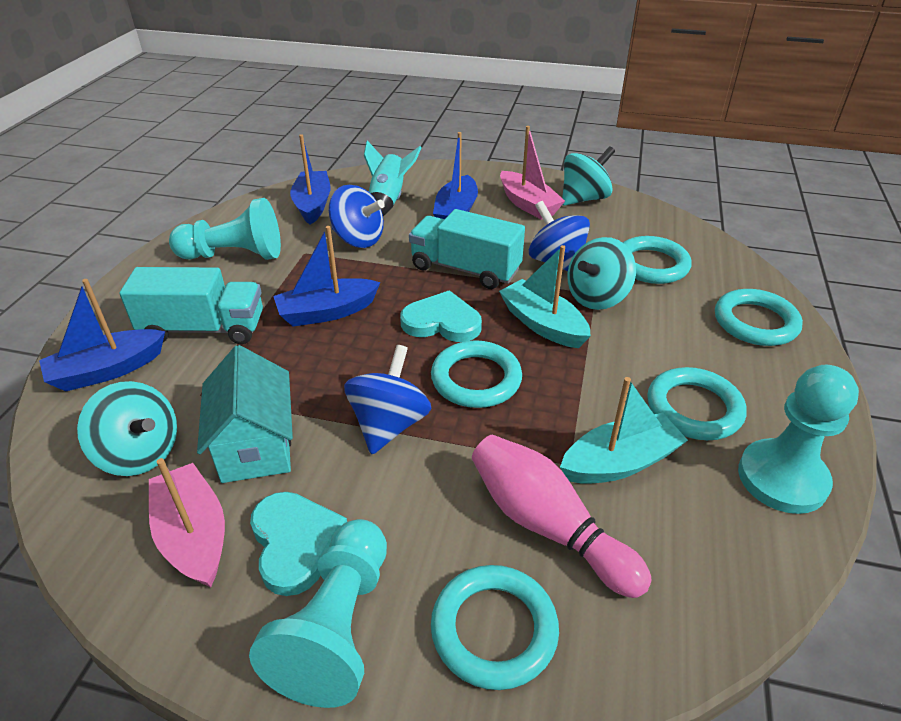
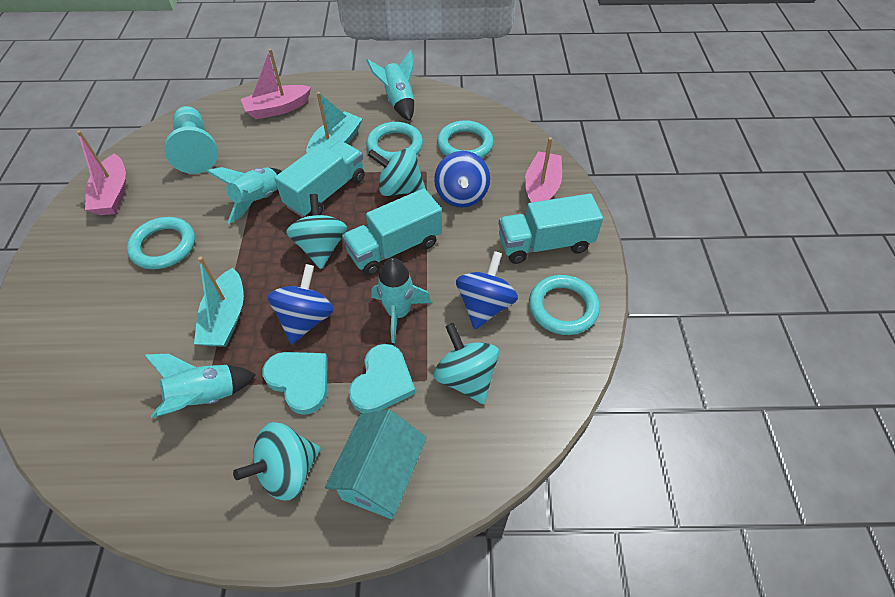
blue boat: 4 -> 0
pink boat: 2 -> 3
pink bowling pin: 1 -> 0
turquoise pawn: 3 -> 1
turquoise ring: 5 -> 4
turquoise rocket: 1 -> 4
turquoise spinning top: 3 -> 4
turquoise truck: 2 -> 3

